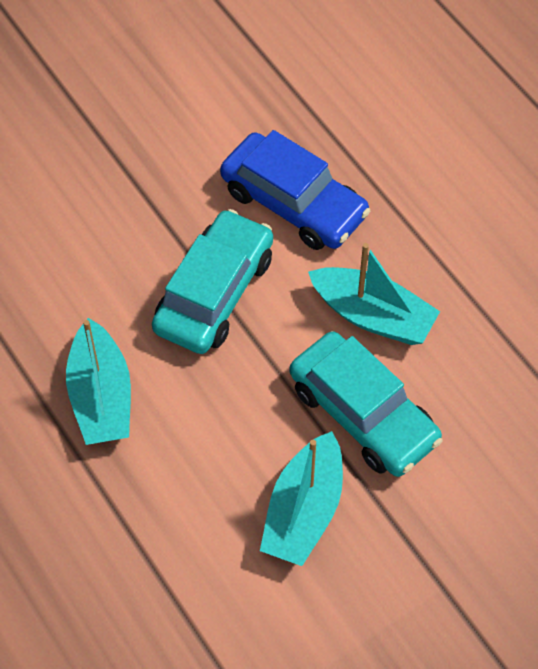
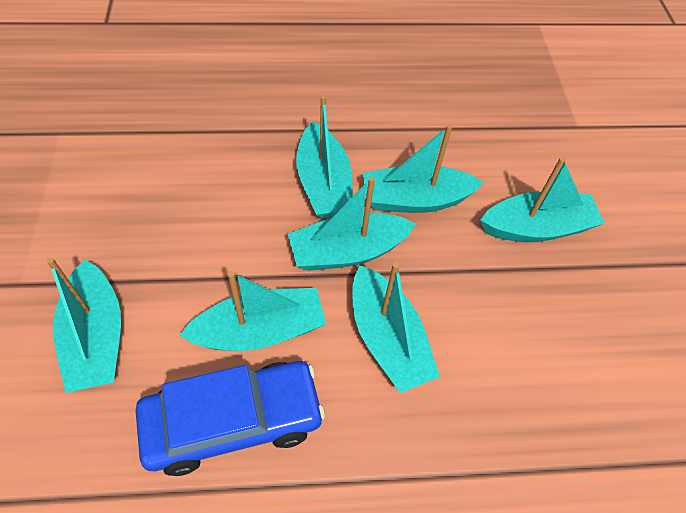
turquoise boat: 3 -> 7
turquoise car: 2 -> 0

